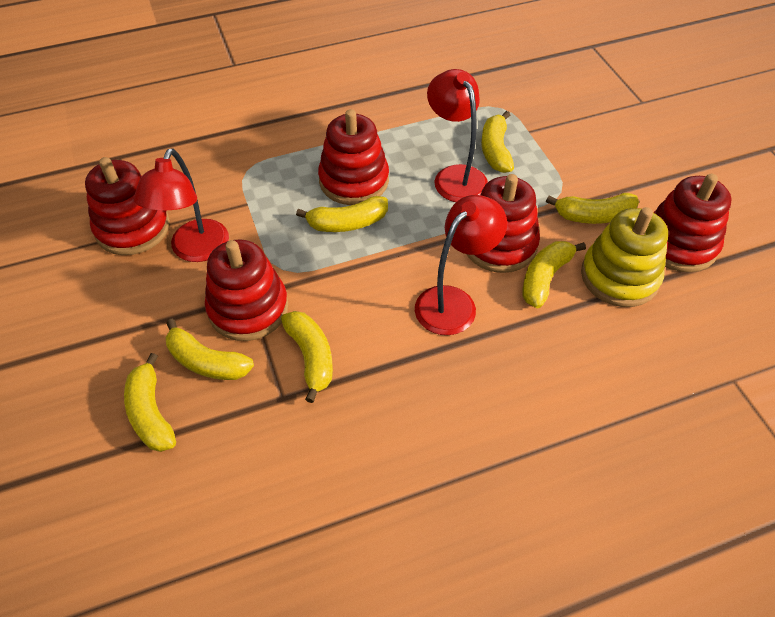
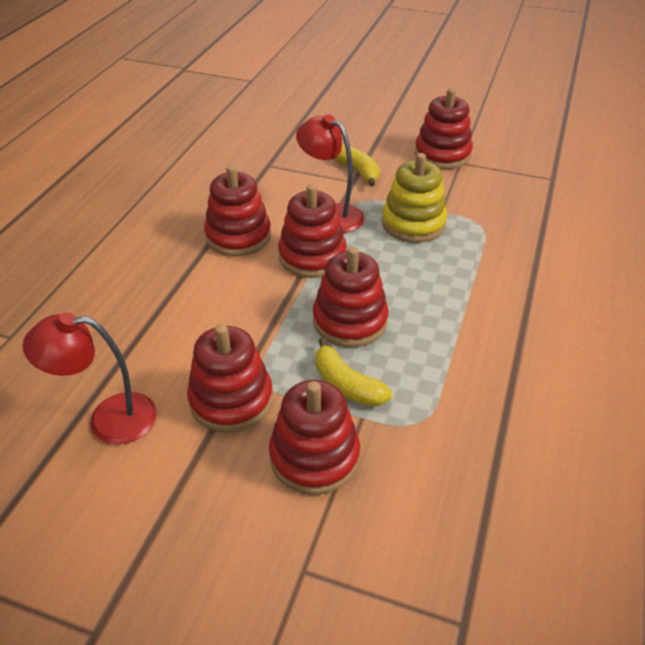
red lamp: 3 -> 2
red stacking toy: 5 -> 6
yellow banana: 7 -> 2

